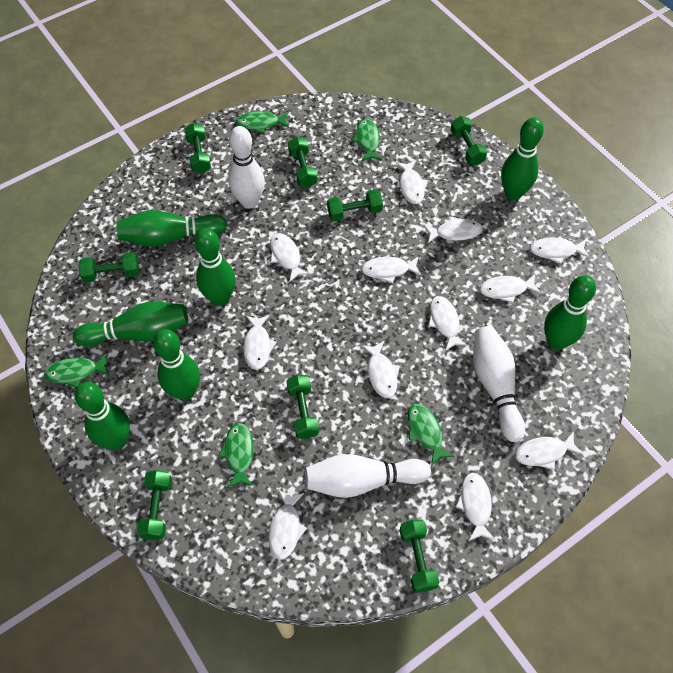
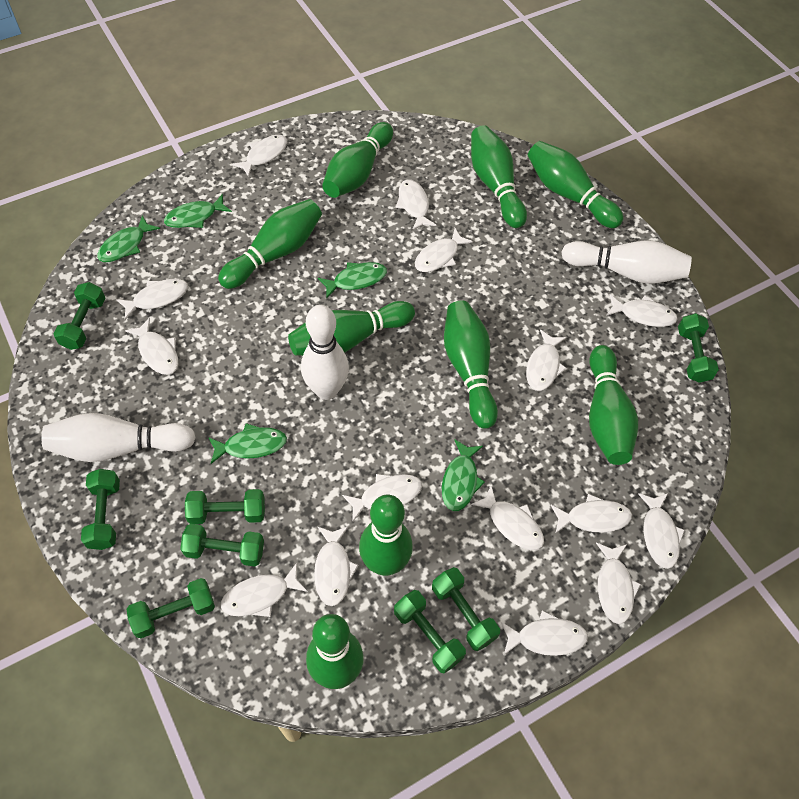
green bowling pin: 7 -> 9
white fish: 12 -> 15

